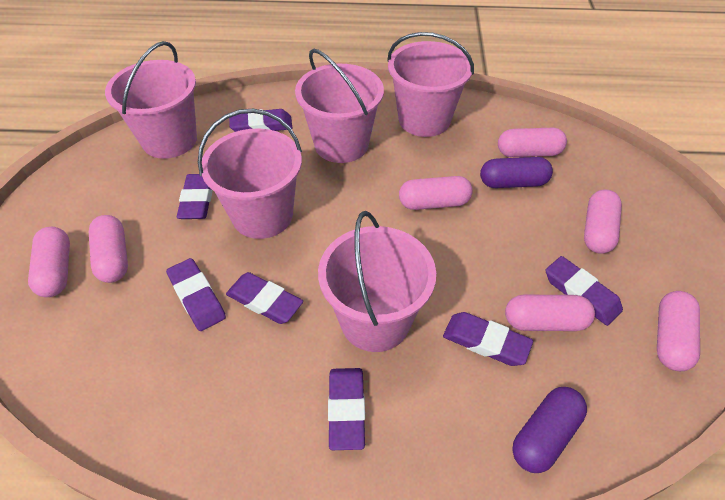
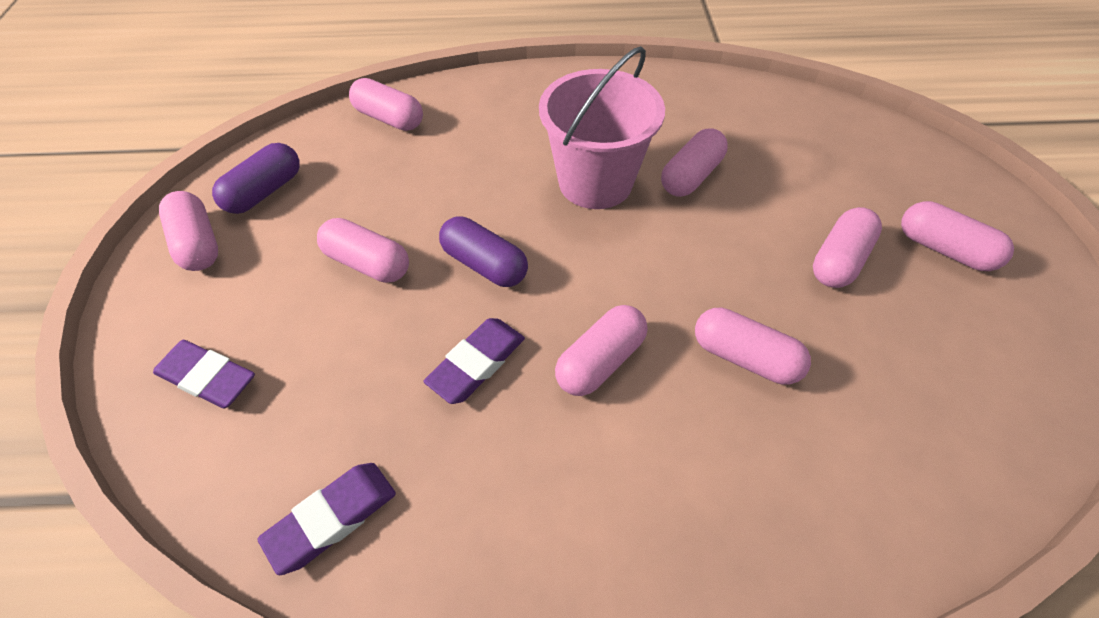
pink bucket: 5 -> 1
pink capsule: 7 -> 8
purple eraser: 7 -> 3

